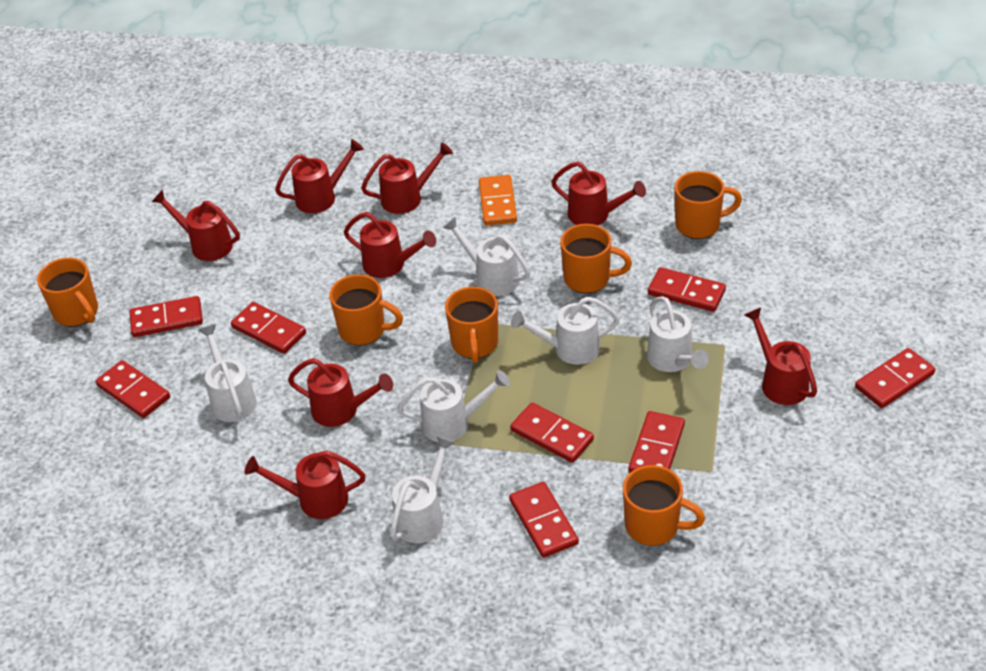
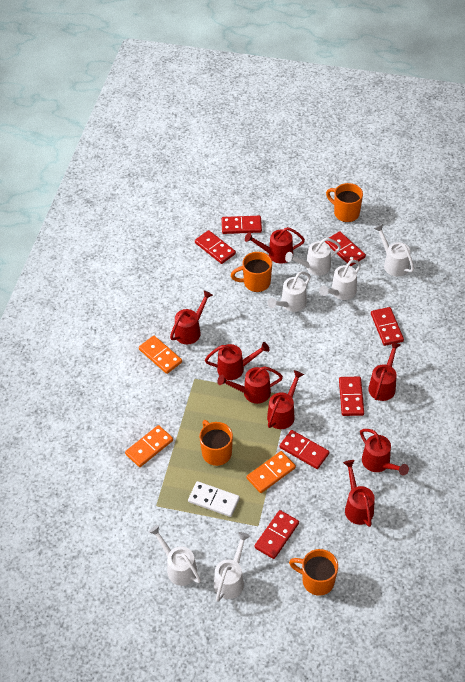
orange domino: 1 -> 3
orange mug: 6 -> 4
red domino: 8 -> 7
white domino: 0 -> 1

